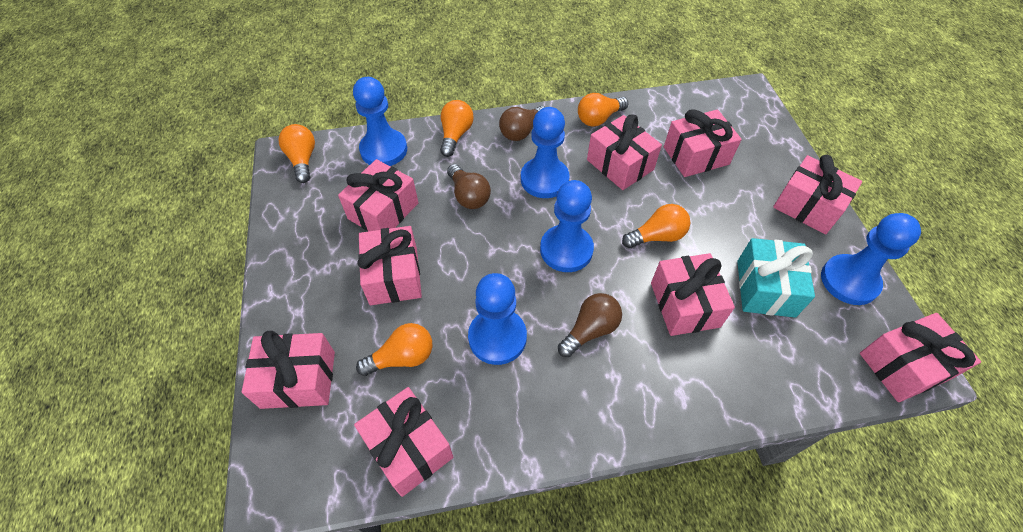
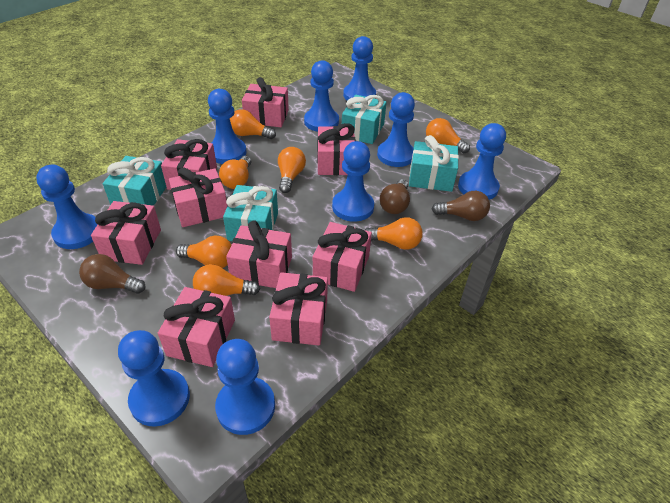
blue pawn: 5 -> 9
orange light bulb: 5 -> 7
turquoise gift: 1 -> 4

